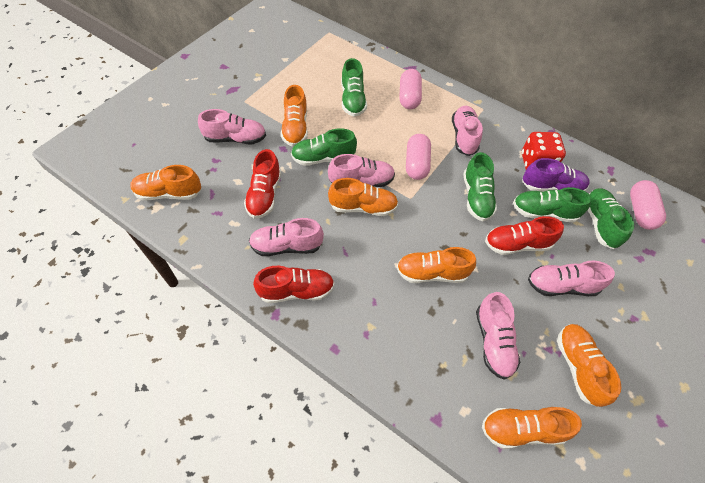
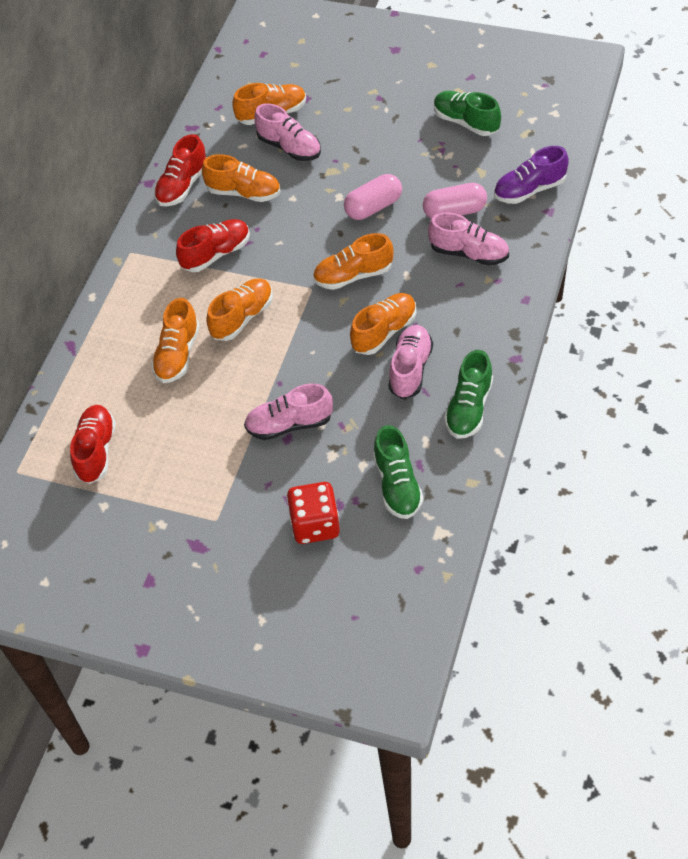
green shoe: 5 -> 3
pink capsule: 3 -> 2
pink shoe: 6 -> 4

